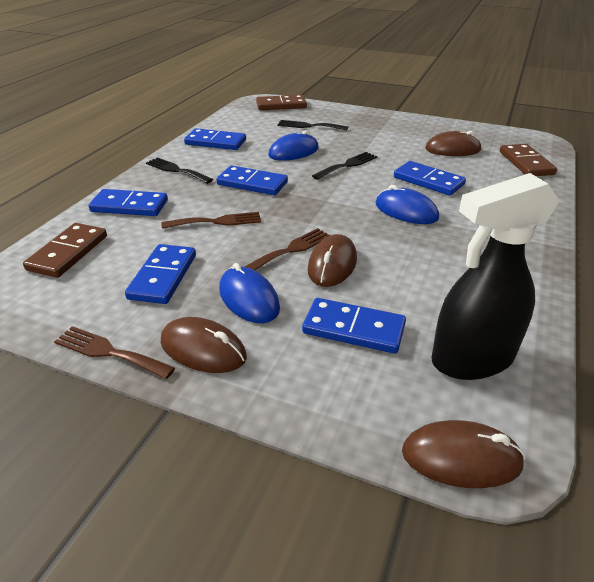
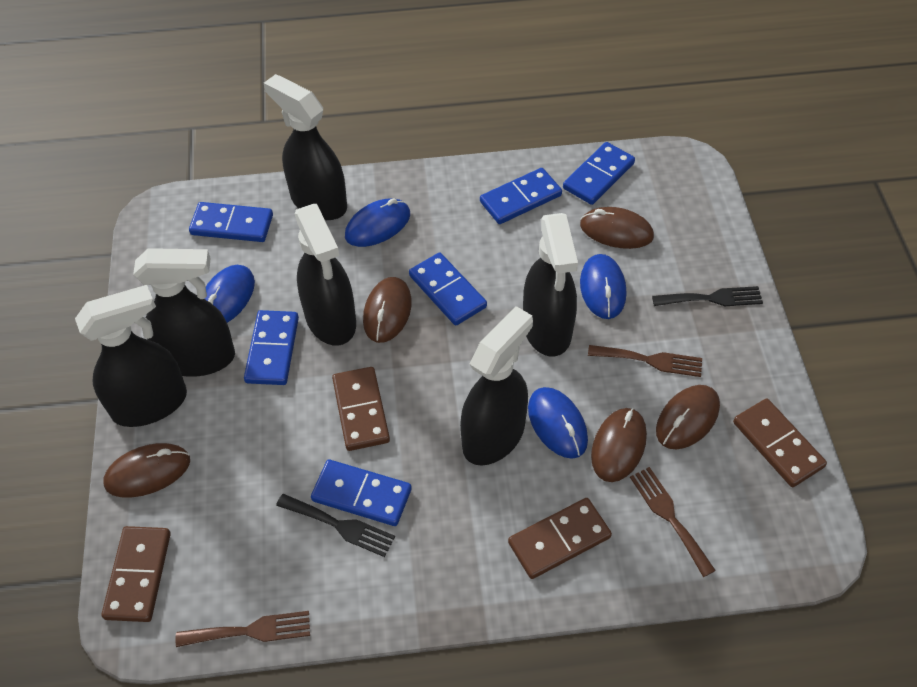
black fork: 3 -> 2
black spray bottle: 1 -> 6
blue mouse: 3 -> 4
brown domino: 3 -> 4
brown mouse: 4 -> 5

